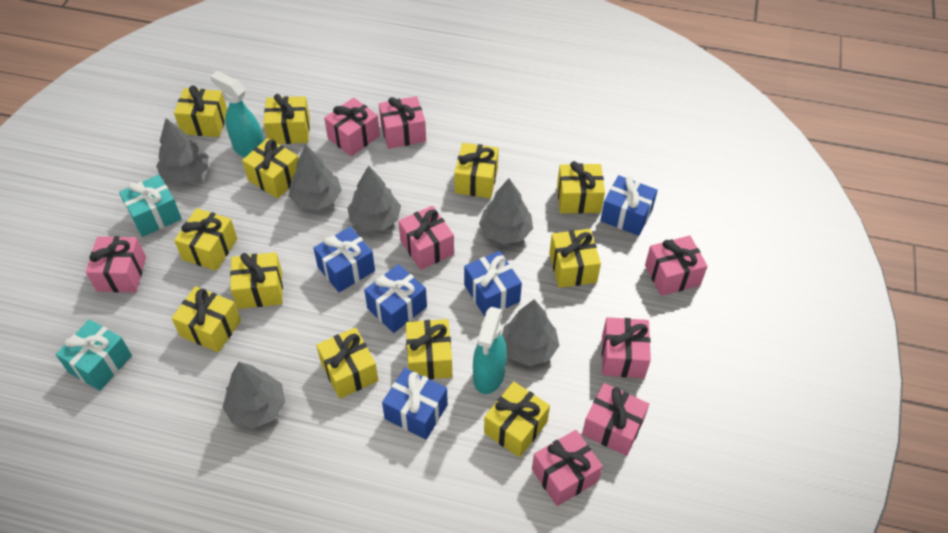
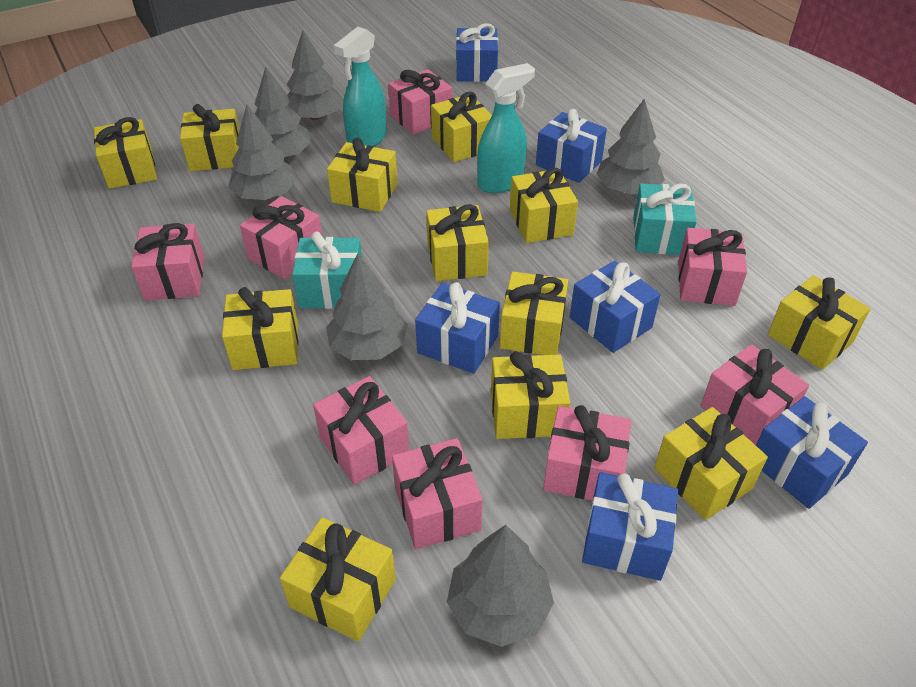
blue gift: 5 -> 6

